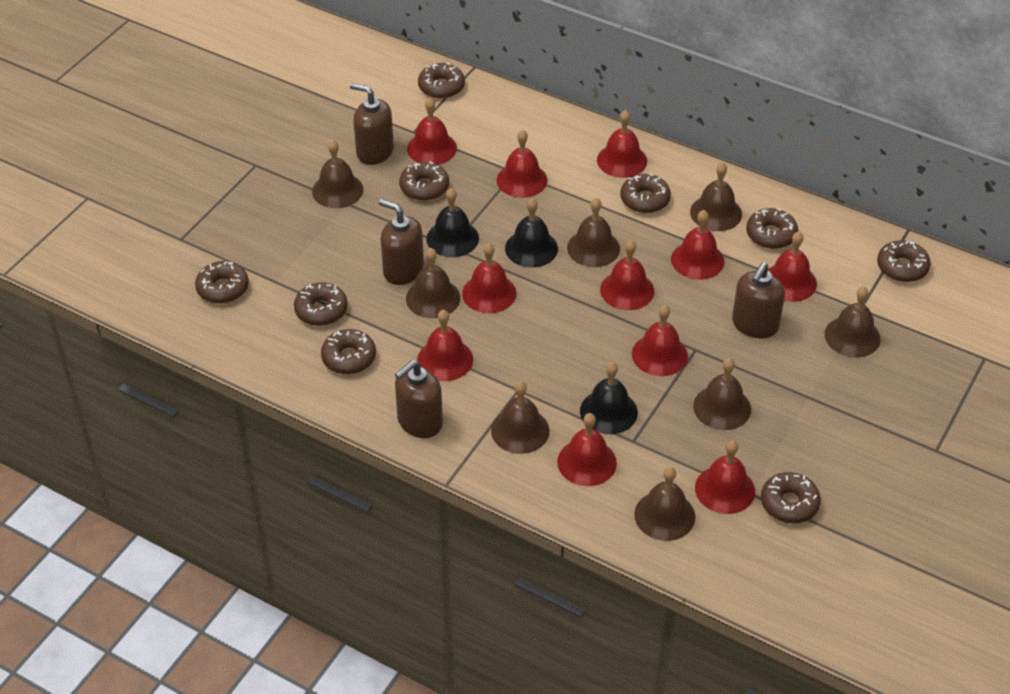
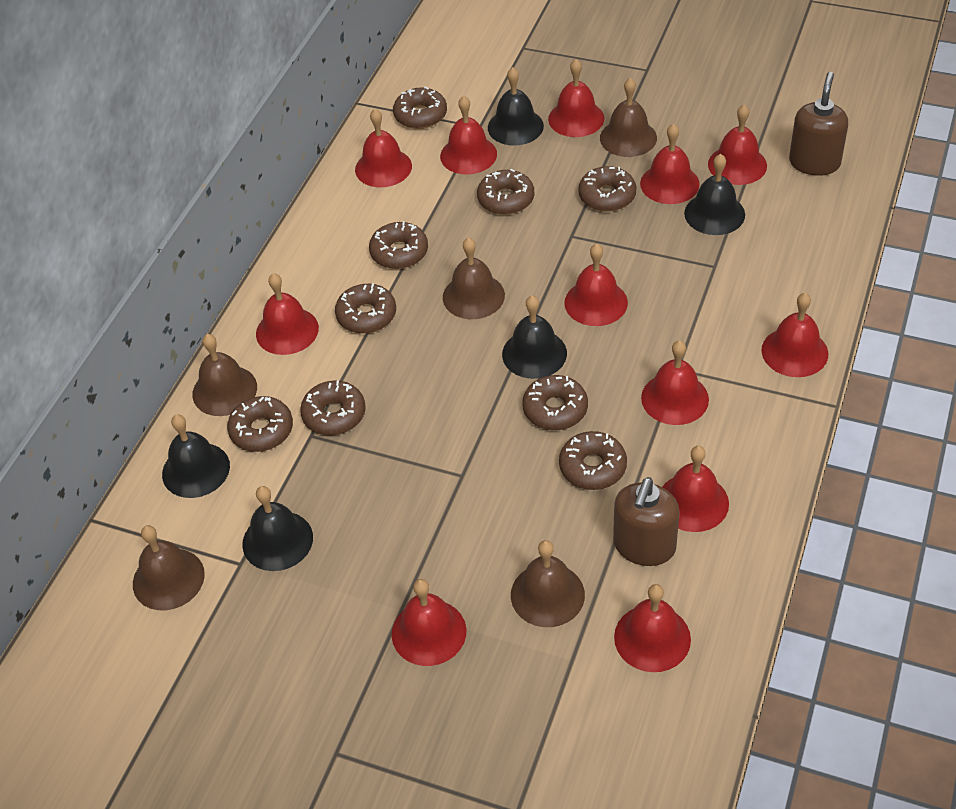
black bell: 3 -> 5
brown bell: 8 -> 5
brown soap dispenser: 4 -> 2
red bell: 11 -> 12

